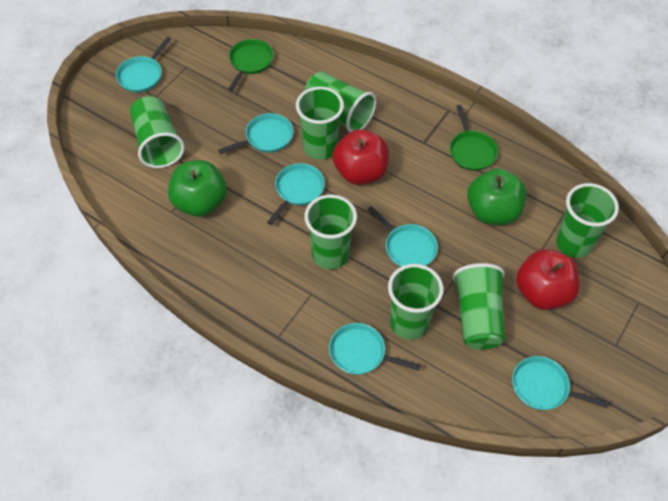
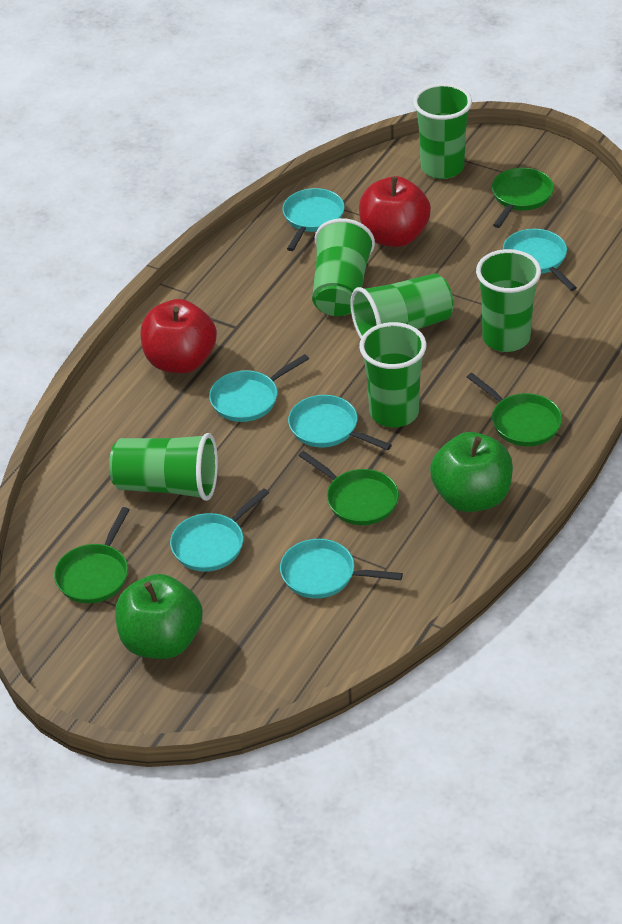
green cup: 7 -> 6
green pan: 2 -> 4

